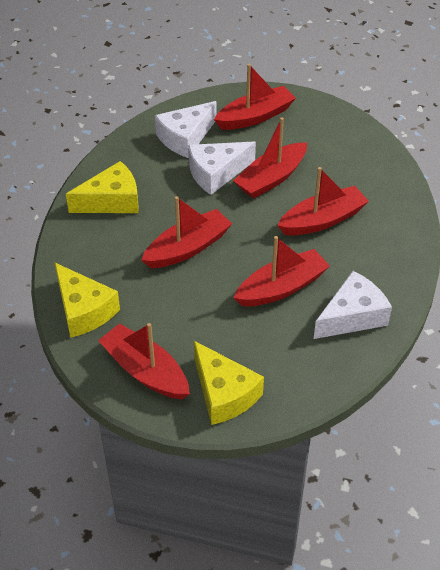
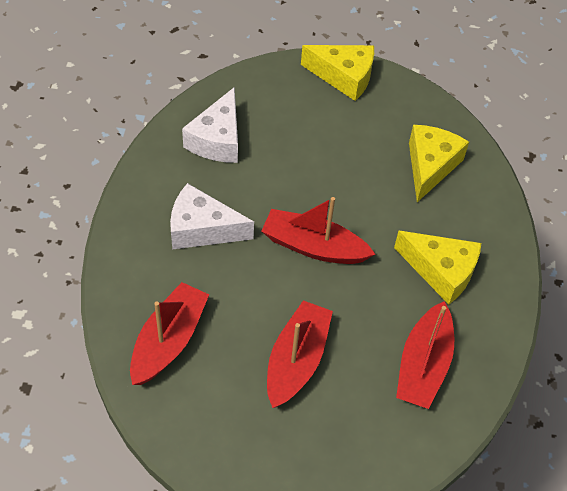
red boat: 6 -> 4
white cheese: 3 -> 2

